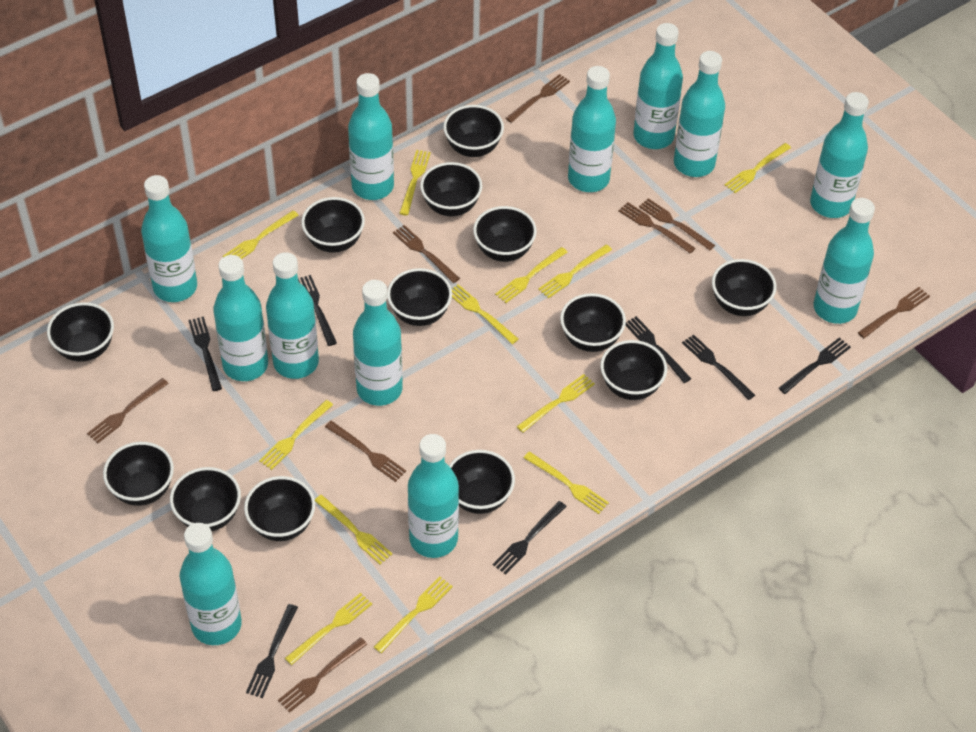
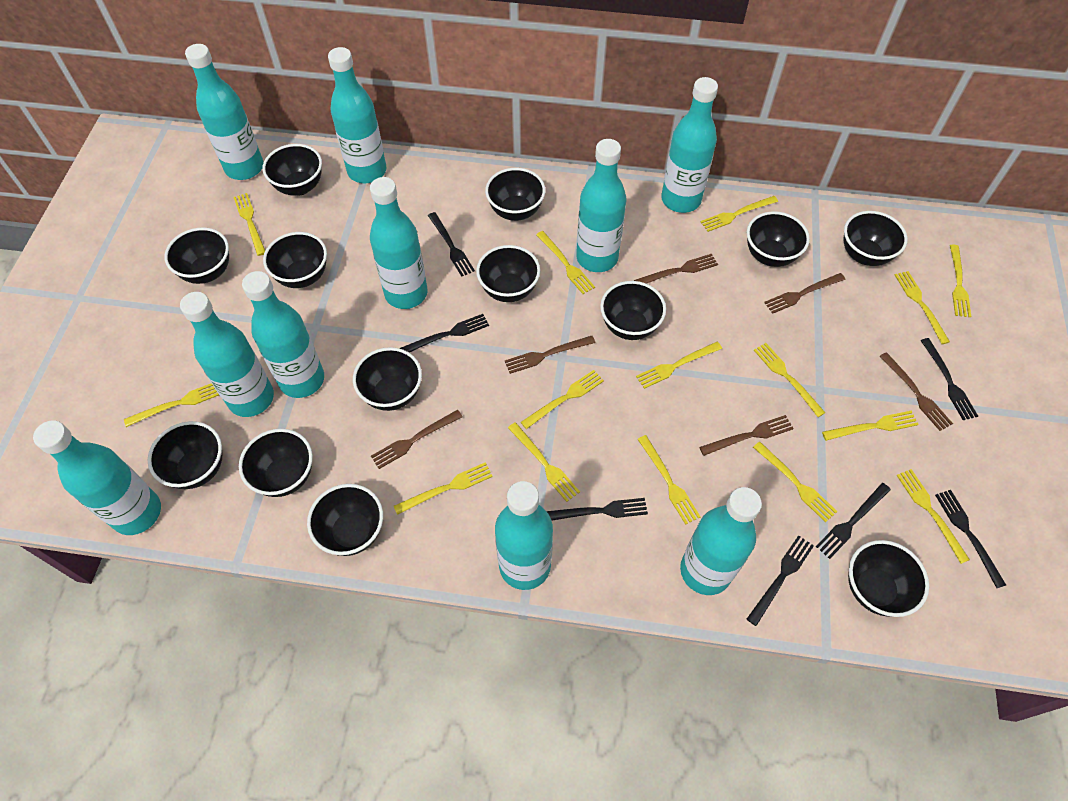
brown fork: 8 -> 6
turquoise bottle: 12 -> 10
yellow fork: 12 -> 15

